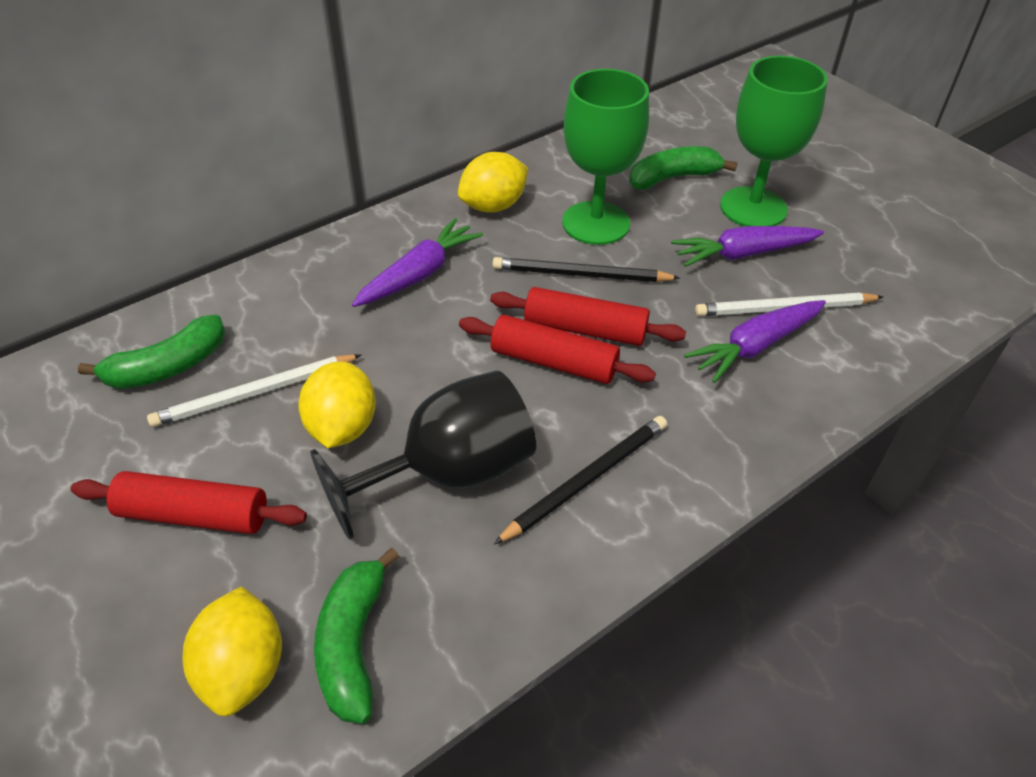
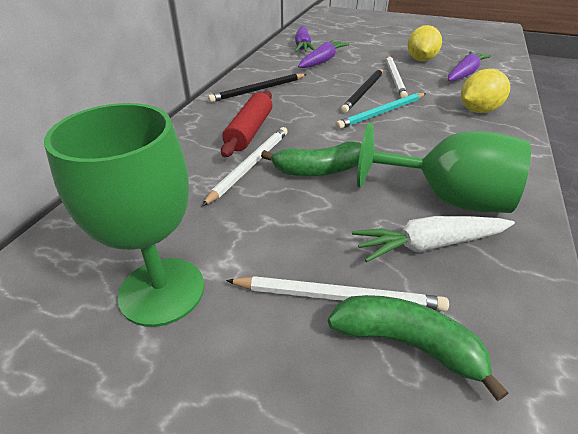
black goblet: 1 -> 0
green banana: 3 -> 2
red rolling pin: 3 -> 1
turquoise pencil: 0 -> 1
white carrot: 0 -> 1
white pencil: 2 -> 3
yellow lemon: 3 -> 2

